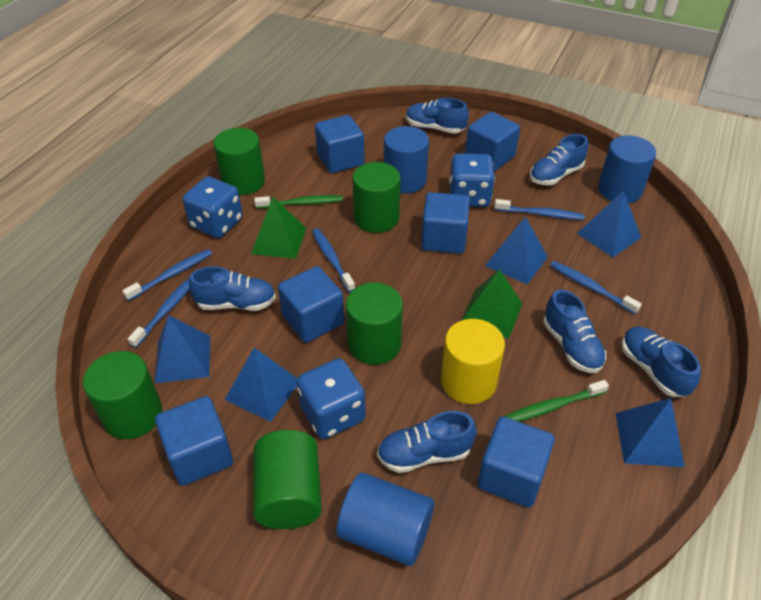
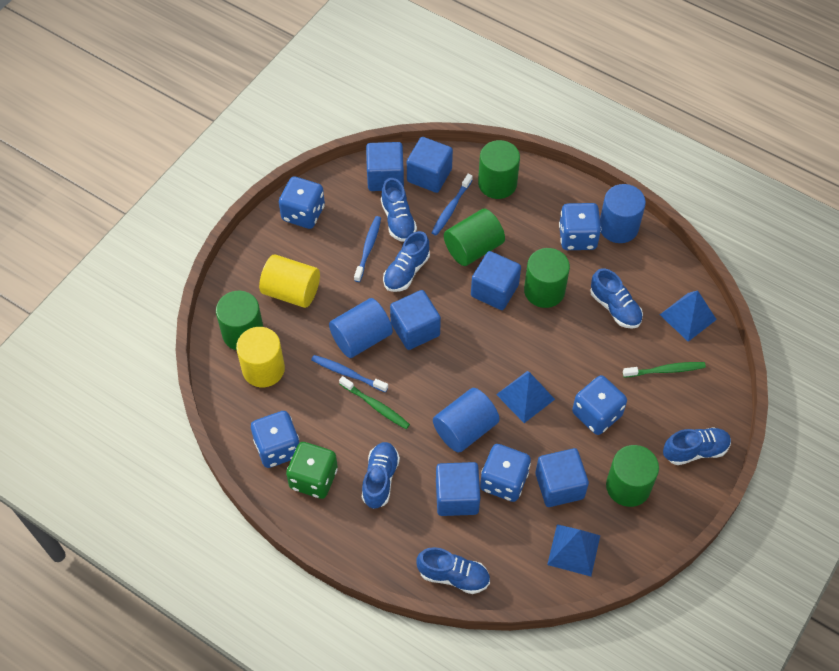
blue dice: 3 -> 5
blue pyramid: 5 -> 3
blue toothbrush: 5 -> 3
green dice: 0 -> 1
green pyramid: 2 -> 0
yellow cylinder: 1 -> 2

